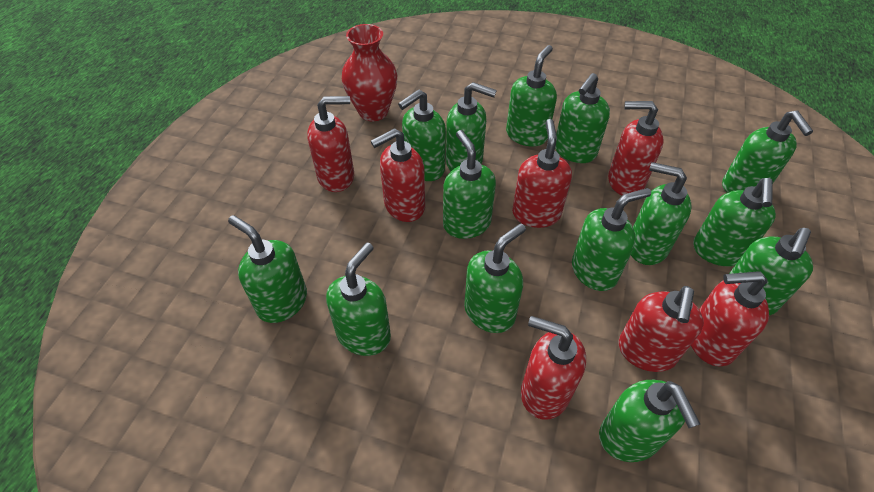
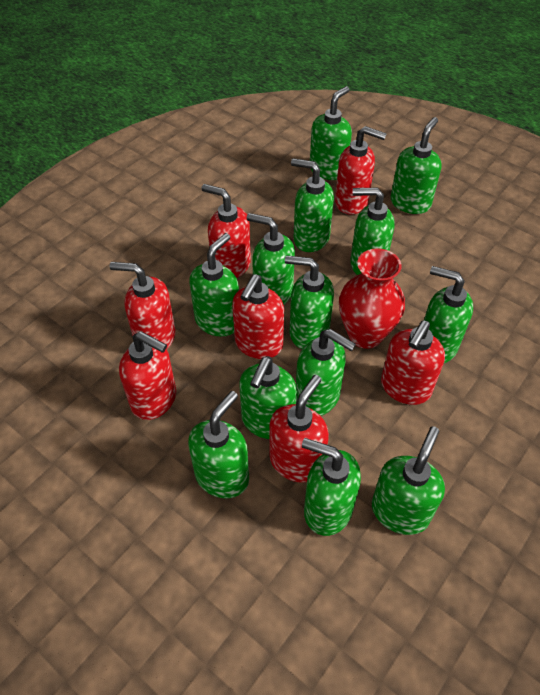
green soap dispenser: 14 -> 13

